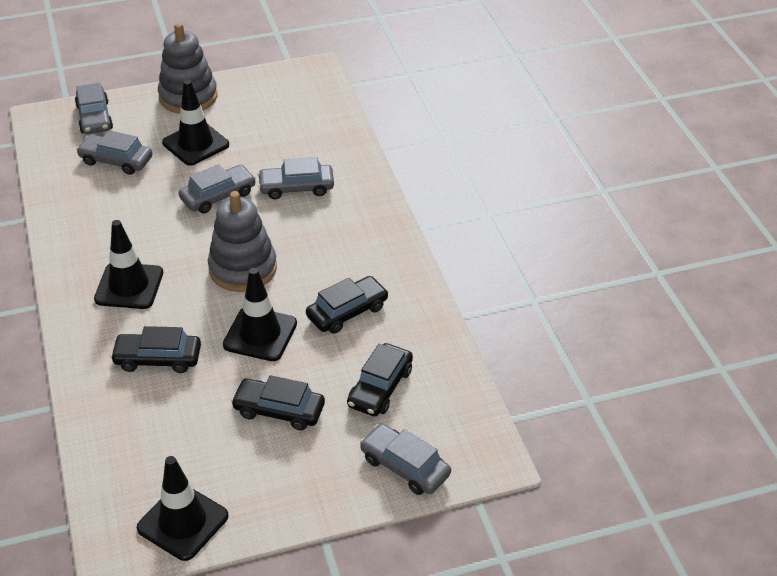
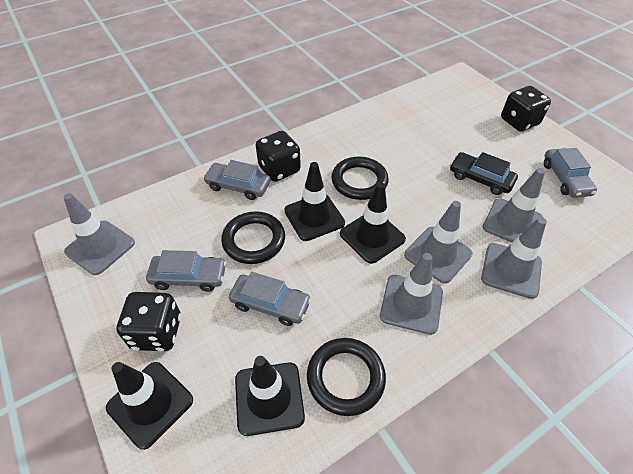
black car: 4 -> 1
black dice: 0 -> 3
black ring: 0 -> 3
grey car: 5 -> 4
grey stacking toy: 2 -> 0
grey traffic cone: 0 -> 5

